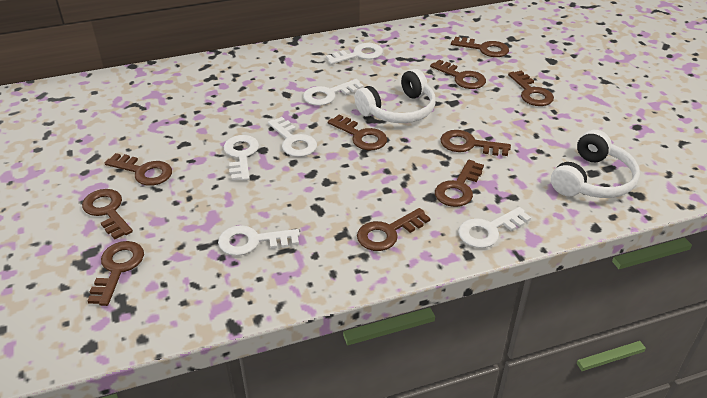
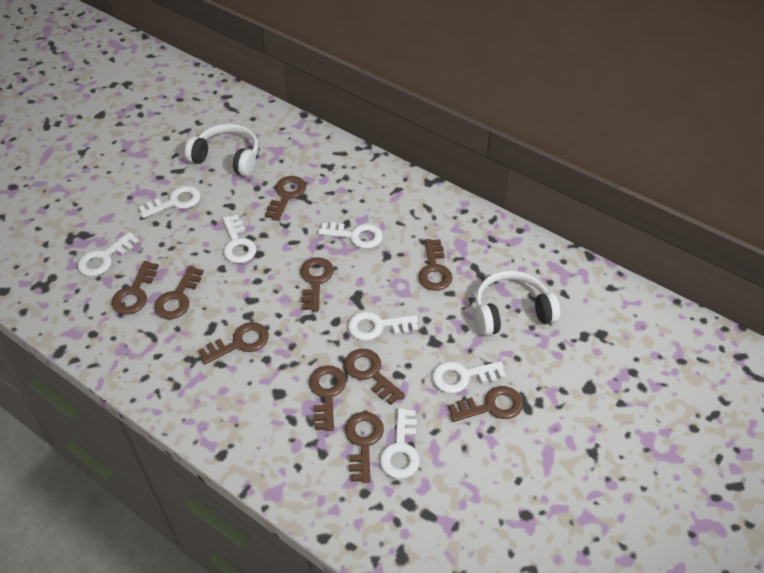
white key: 6 -> 7

